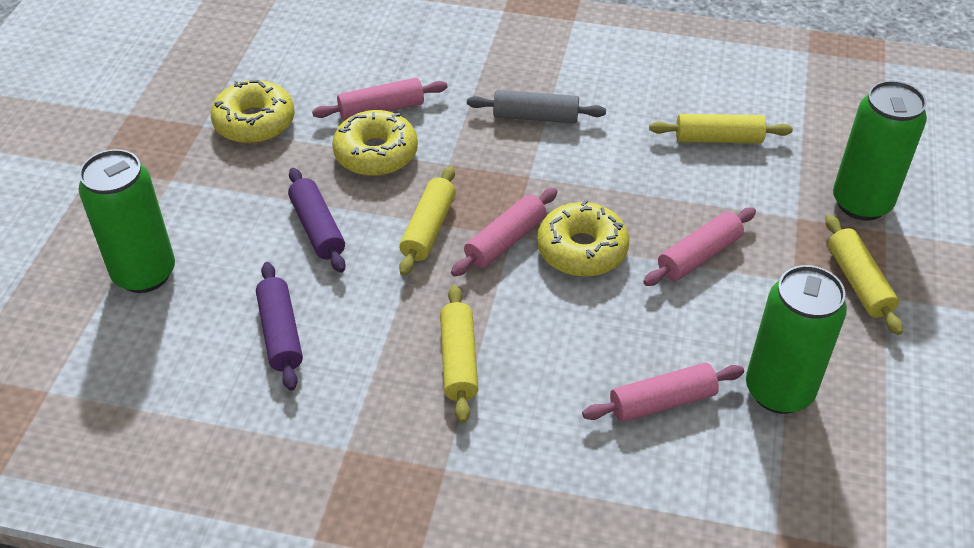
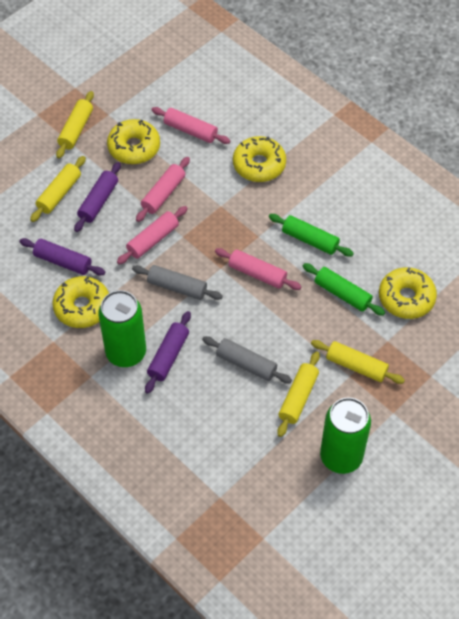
green can: 3 -> 2
green rolling pin: 0 -> 2
grey rolling pin: 1 -> 2
purple rolling pin: 2 -> 3
yellow donut: 3 -> 4

